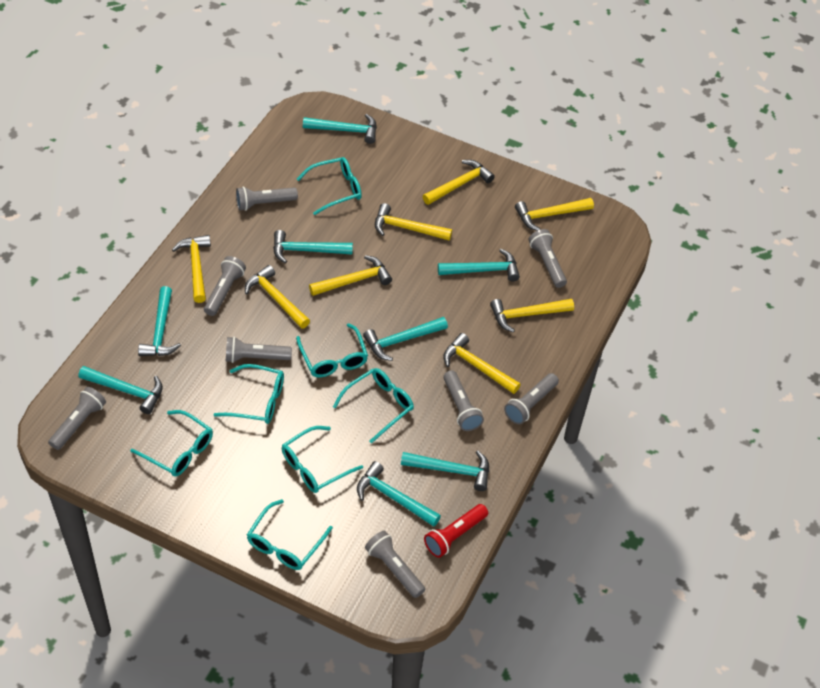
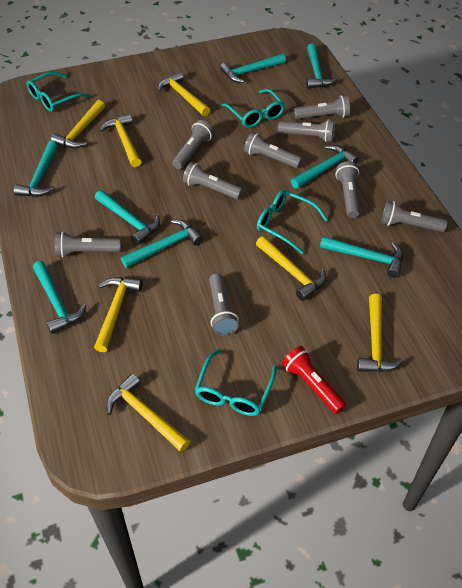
grey flashlight: 8 -> 9
turquoise glasses: 7 -> 4
yellow hammer: 8 -> 7

